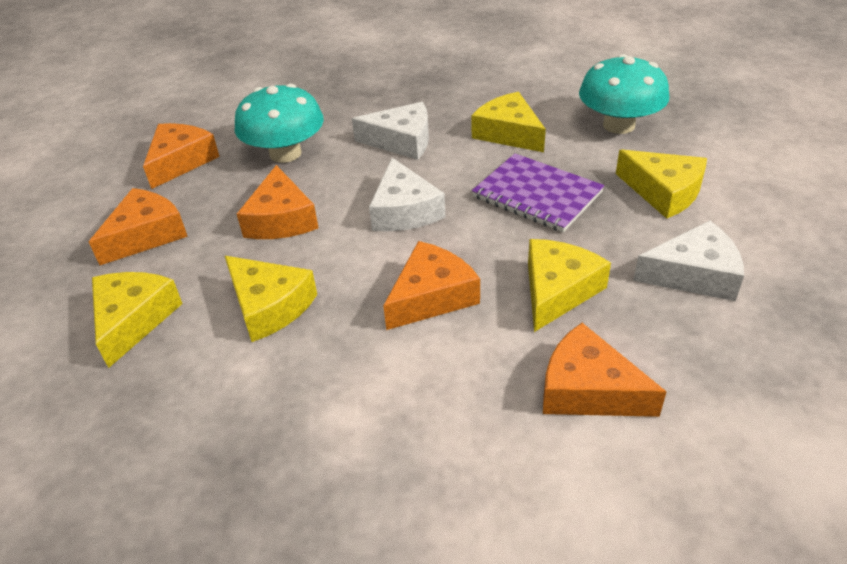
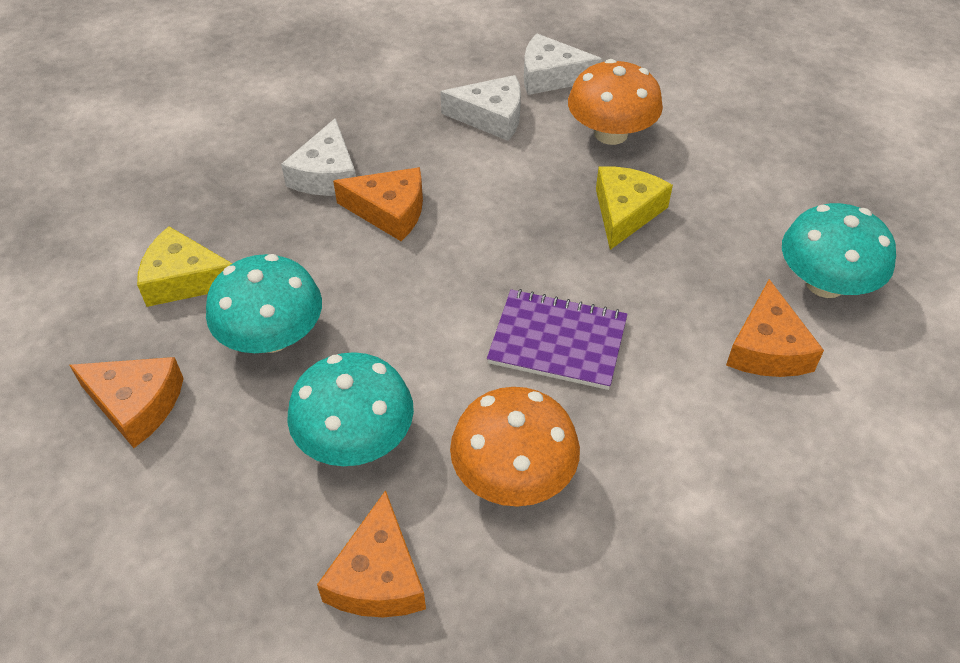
orange cheese: 5 -> 4
orange mushroom: 0 -> 2
turquoise mushroom: 2 -> 3
yellow cheese: 5 -> 2

